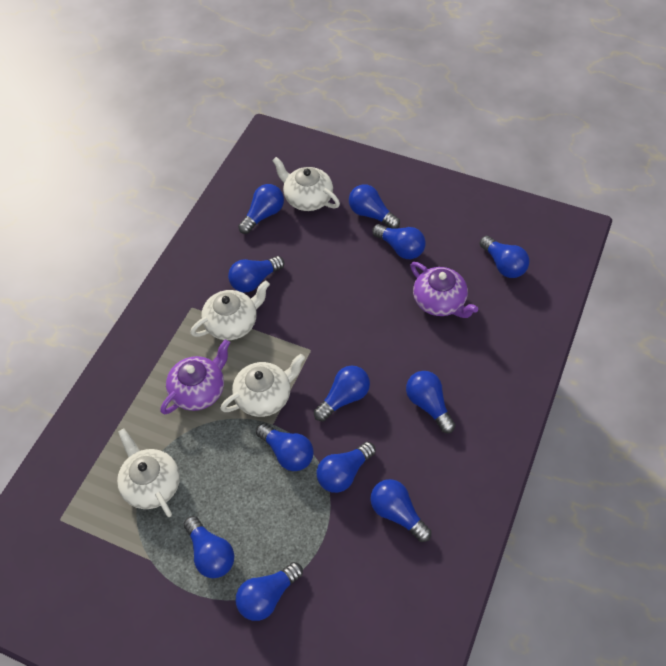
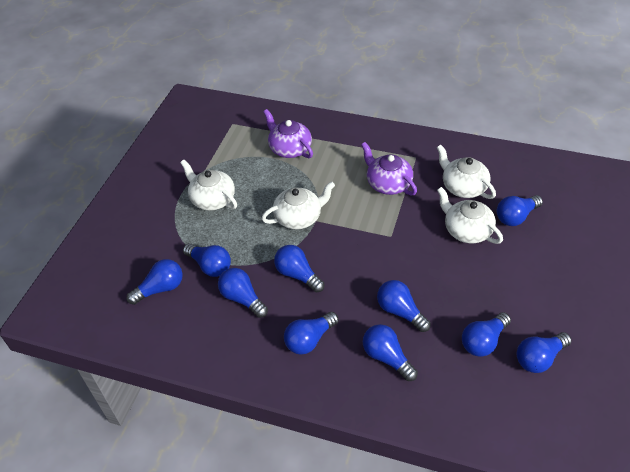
blue light bulb: 12 -> 10

